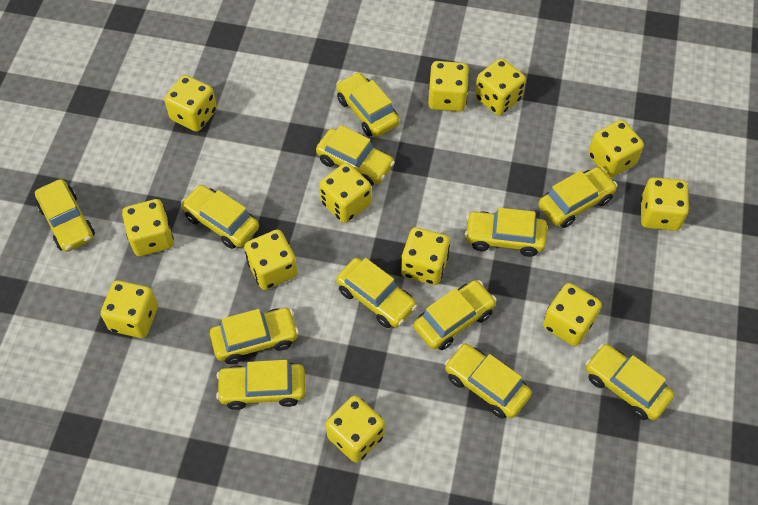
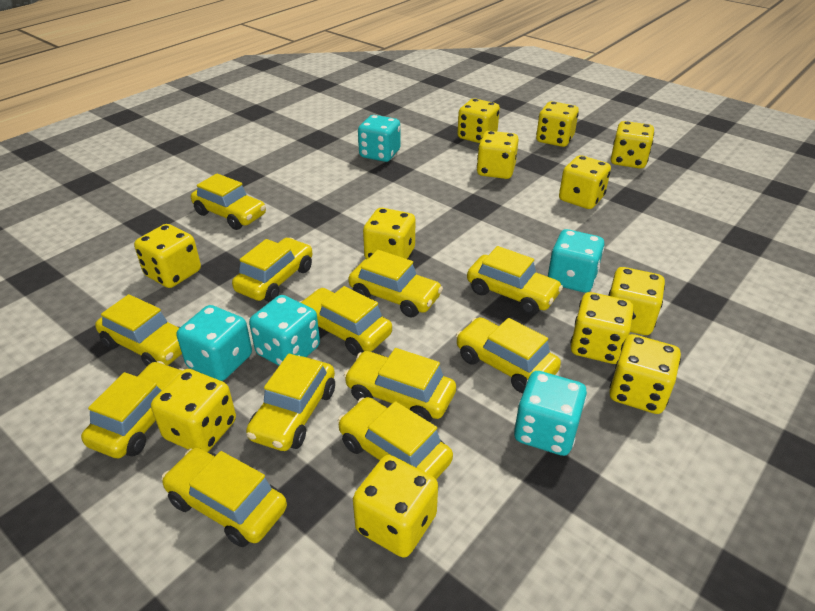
turquoise dice: 0 -> 5

